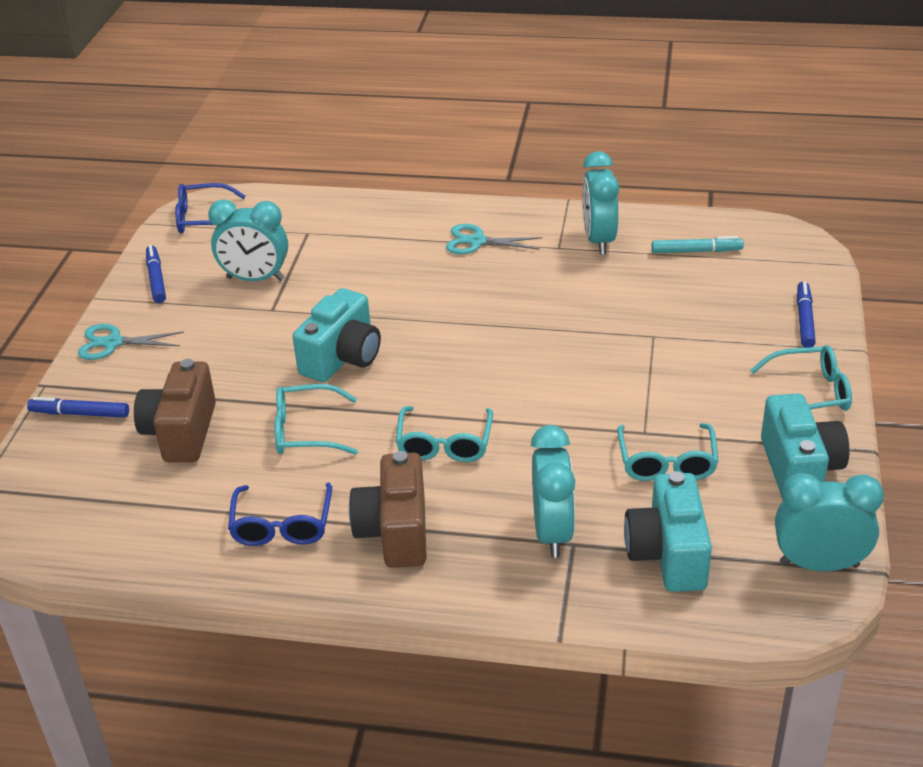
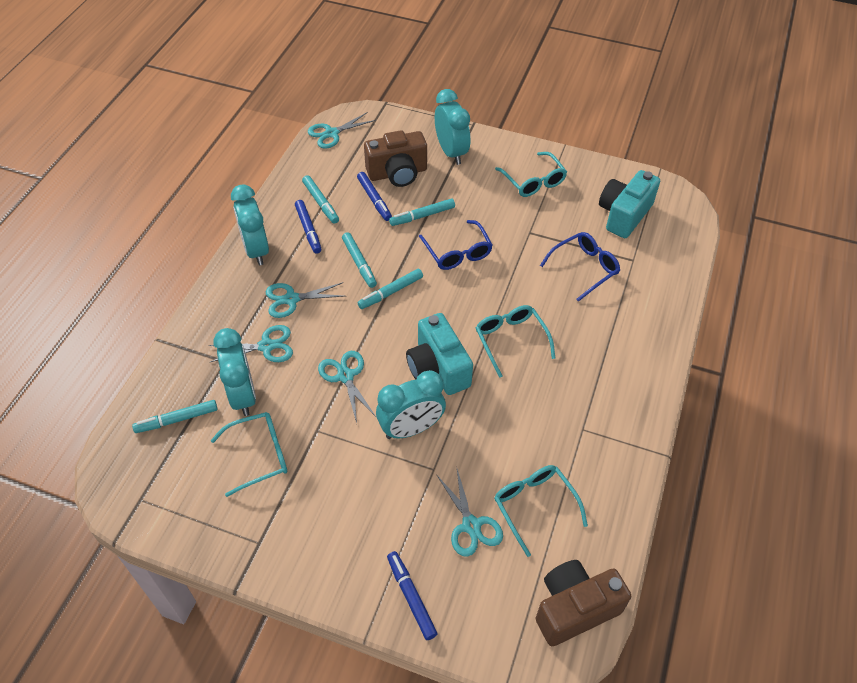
turquoise camera: 3 -> 2
turquoise marker: 1 -> 5
turquoise scissors: 2 -> 5

